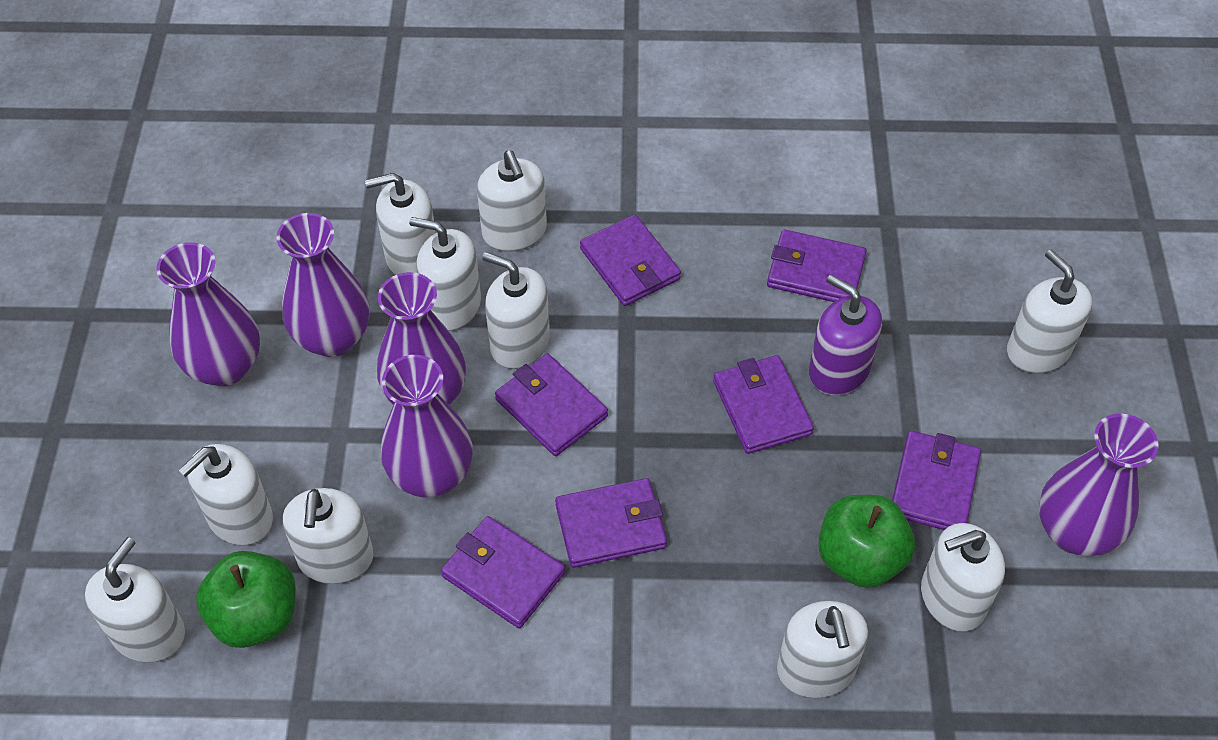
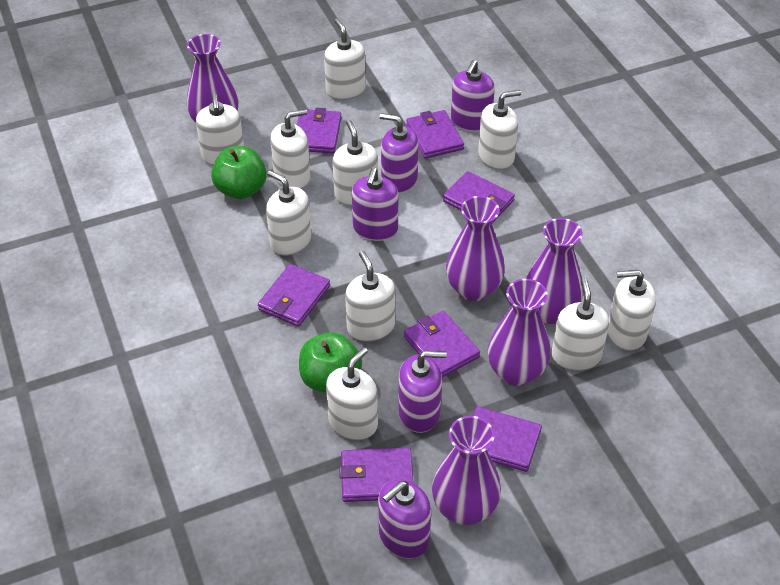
purple soap dispenser: 1 -> 5

